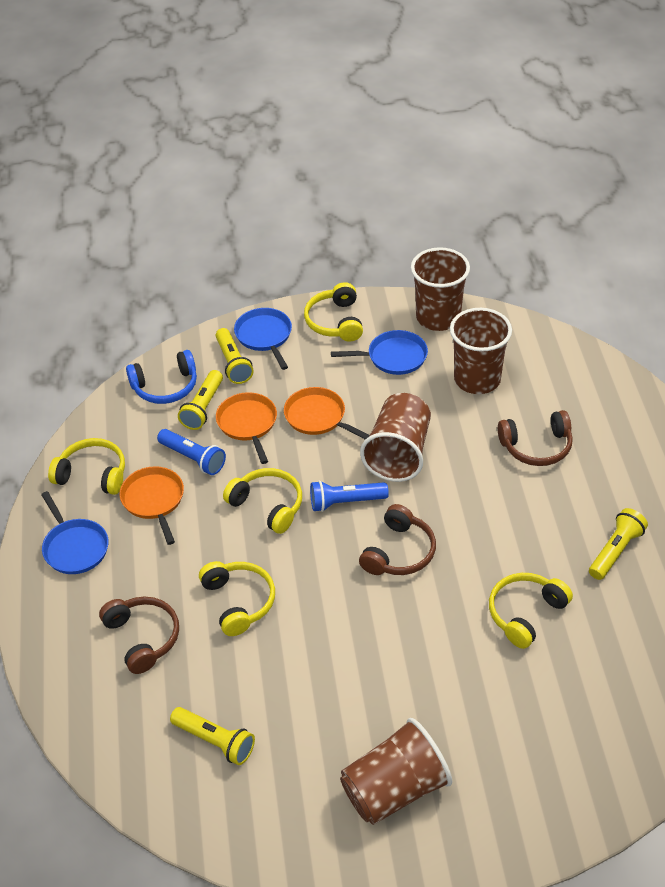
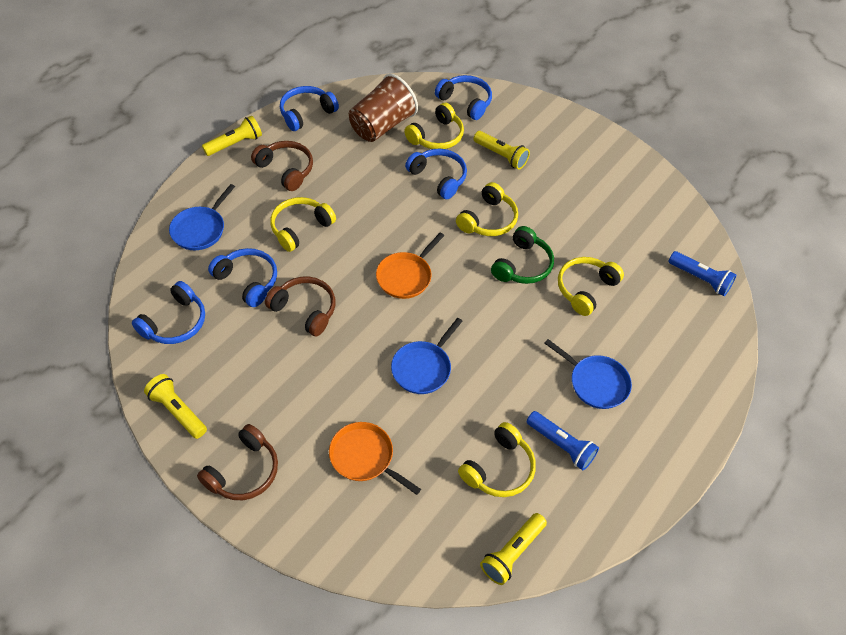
blue headphones: 1 -> 5
brown cup: 4 -> 1
green headphones: 0 -> 1
orange pan: 3 -> 2

